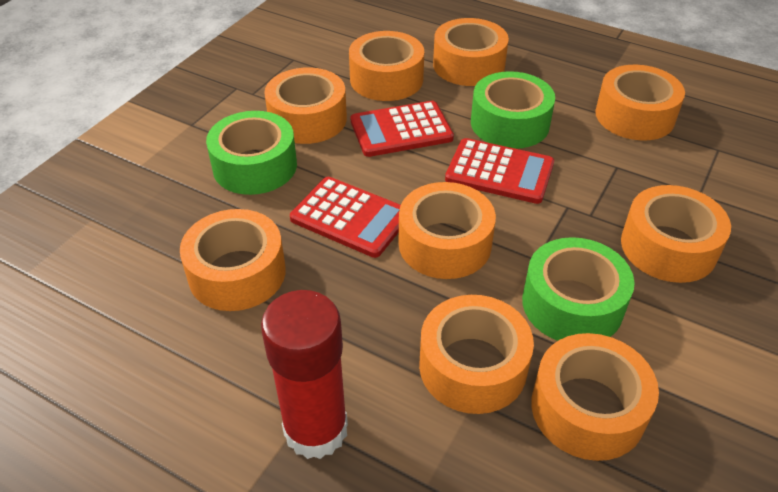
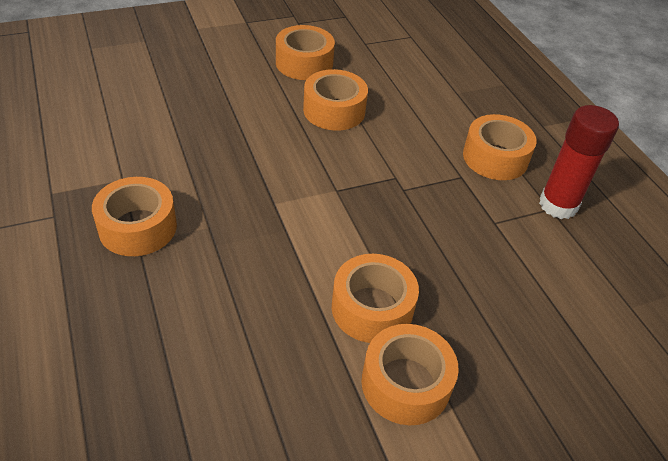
green tape: 3 -> 0
orange tape: 9 -> 6
red calculator: 3 -> 0

